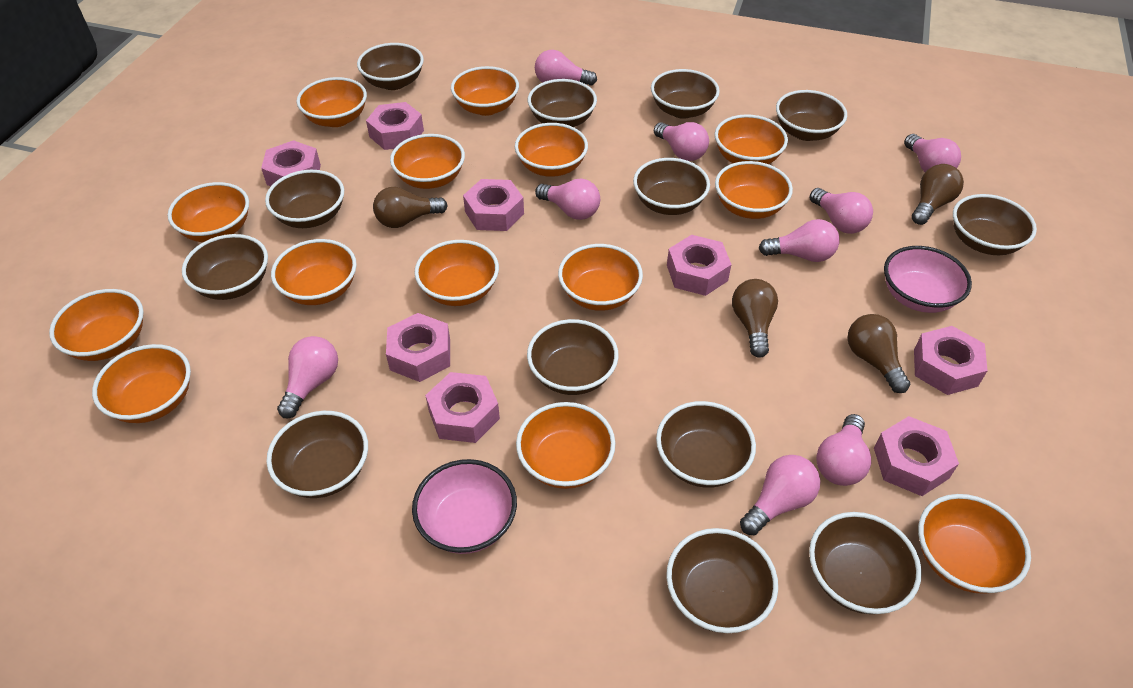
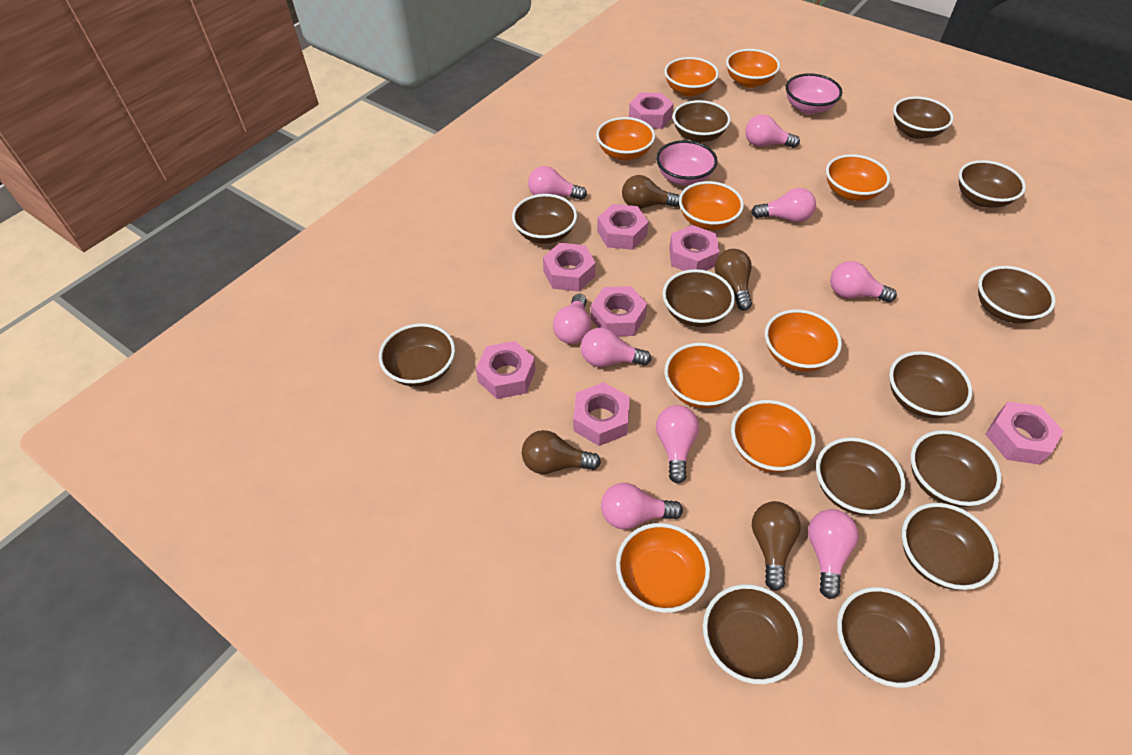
orange bowl: 14 -> 9

